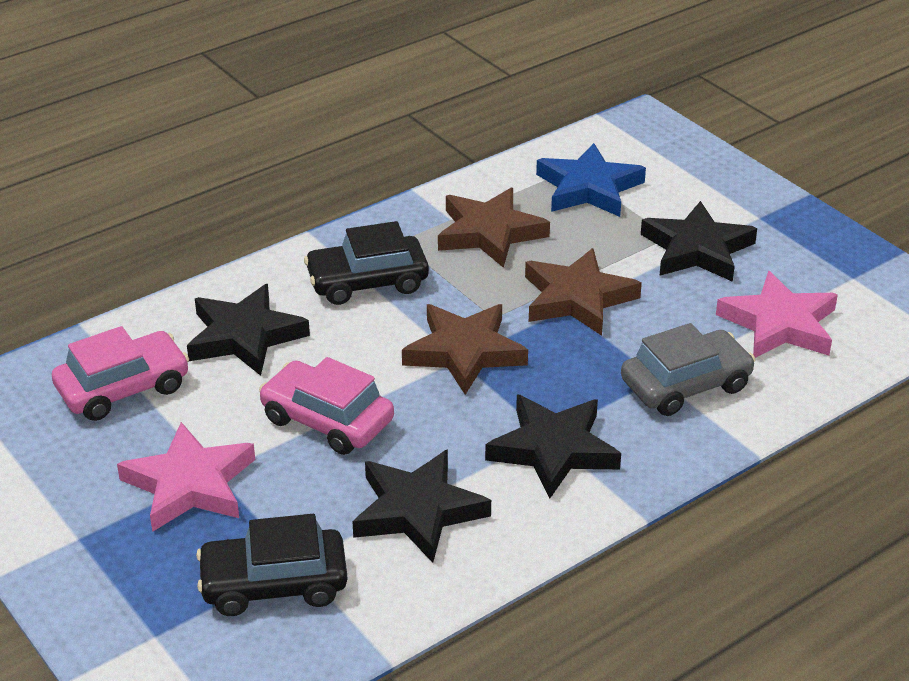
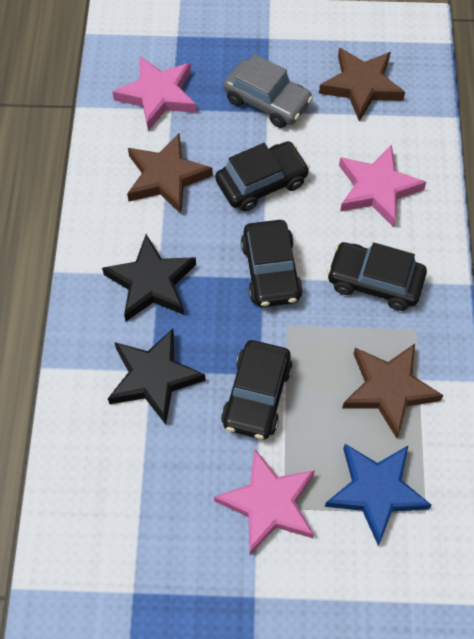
black car: 2 -> 4
black star: 4 -> 2
pink car: 2 -> 0
pink star: 2 -> 3

